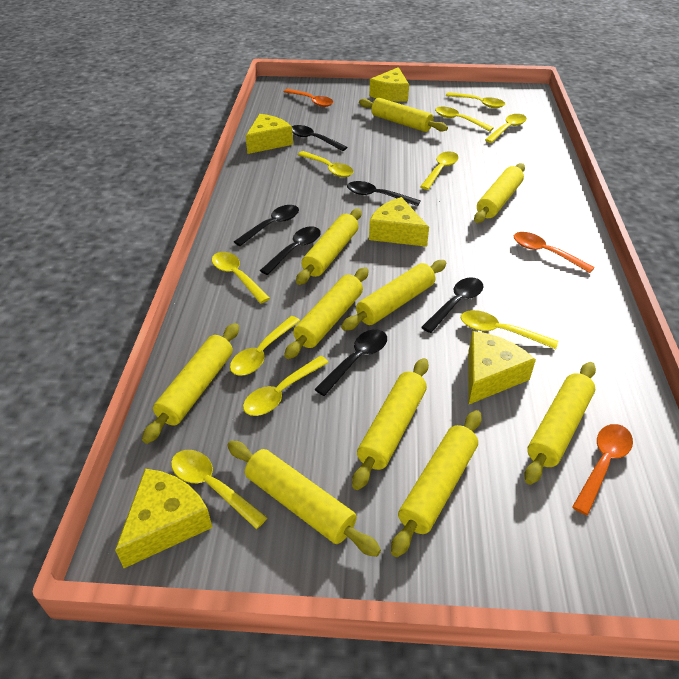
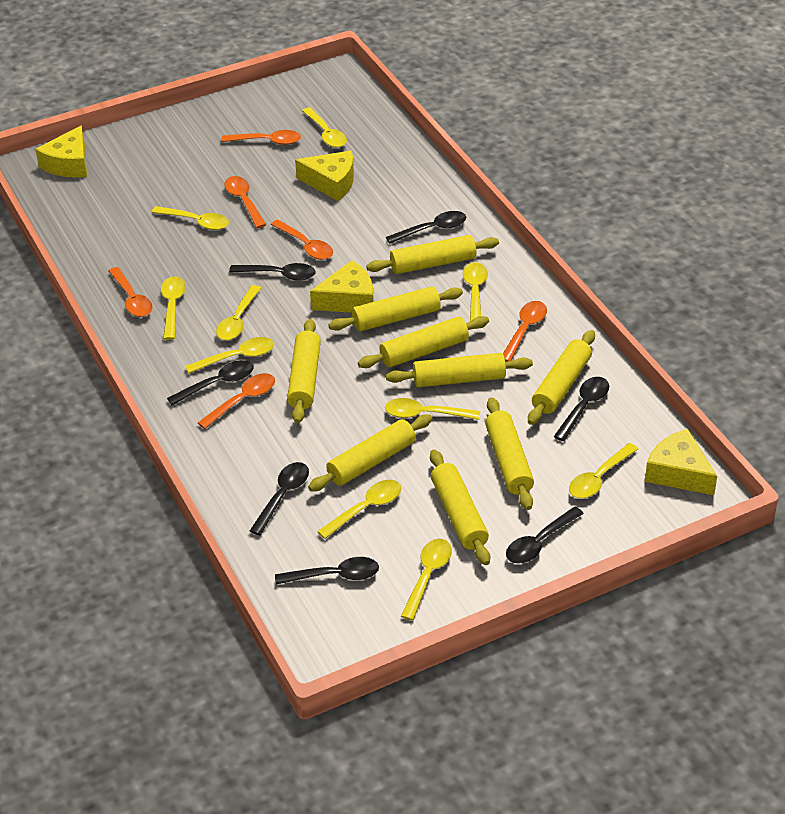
black spoon: 6 -> 7
orange spoon: 3 -> 6
yellow cheese: 5 -> 4
yellow rolling pin: 10 -> 9

